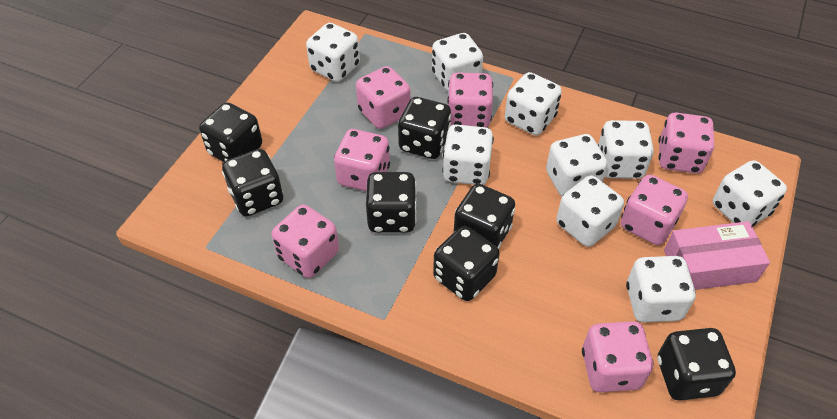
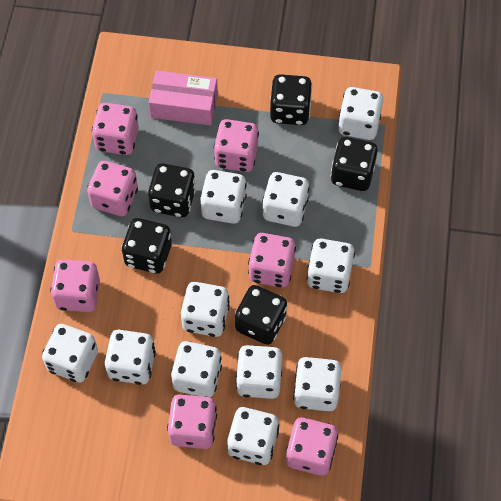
black dice: 7 -> 5
white dice: 9 -> 11

